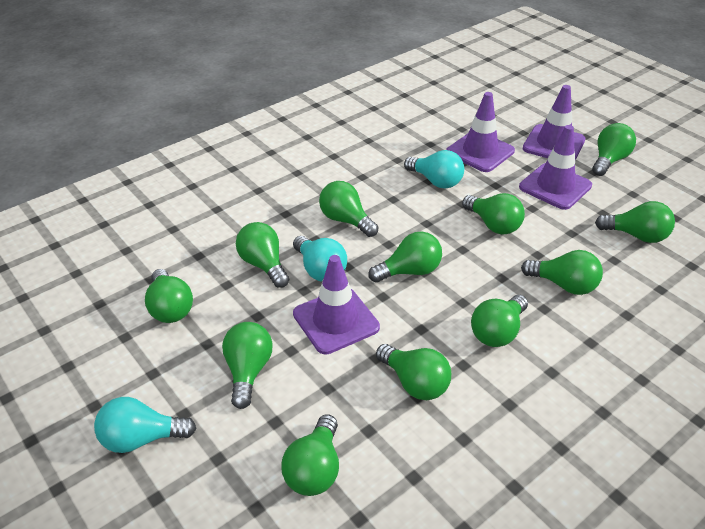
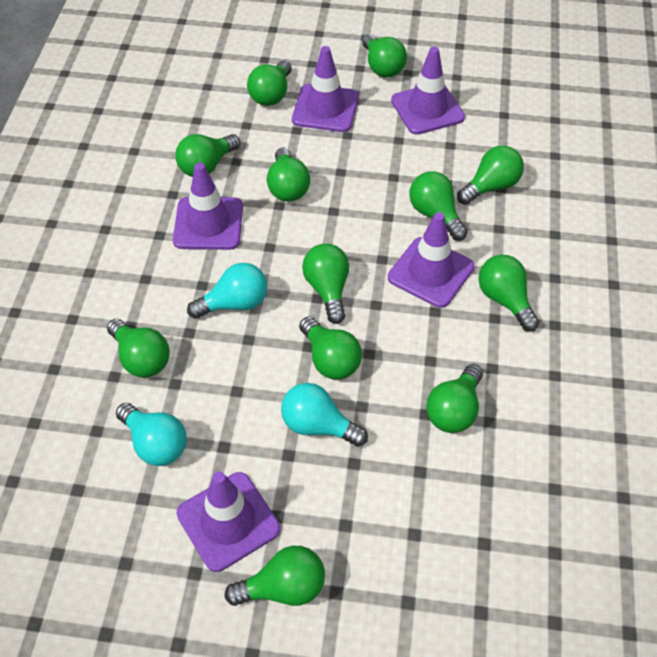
purple traffic cone: 4 -> 5

